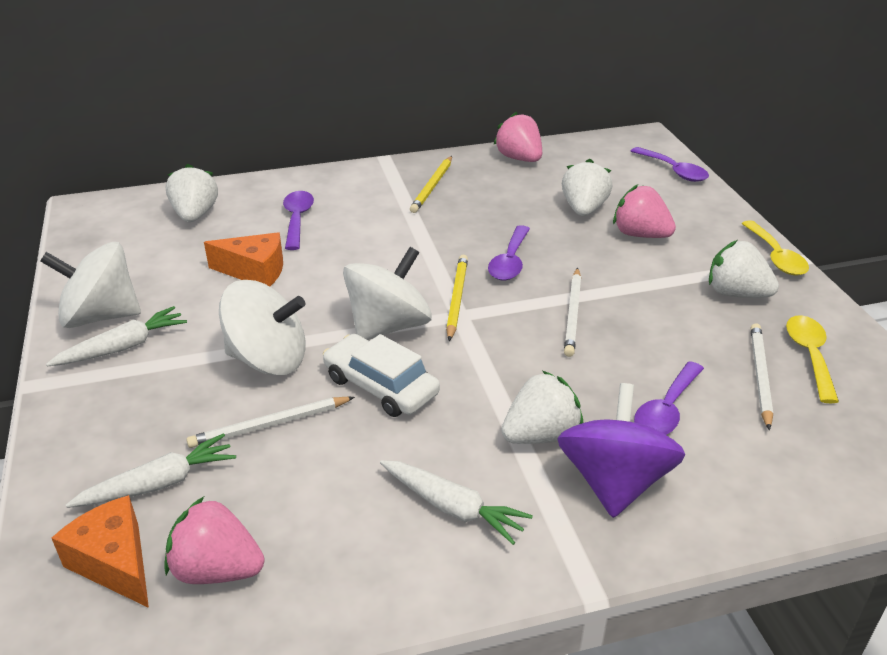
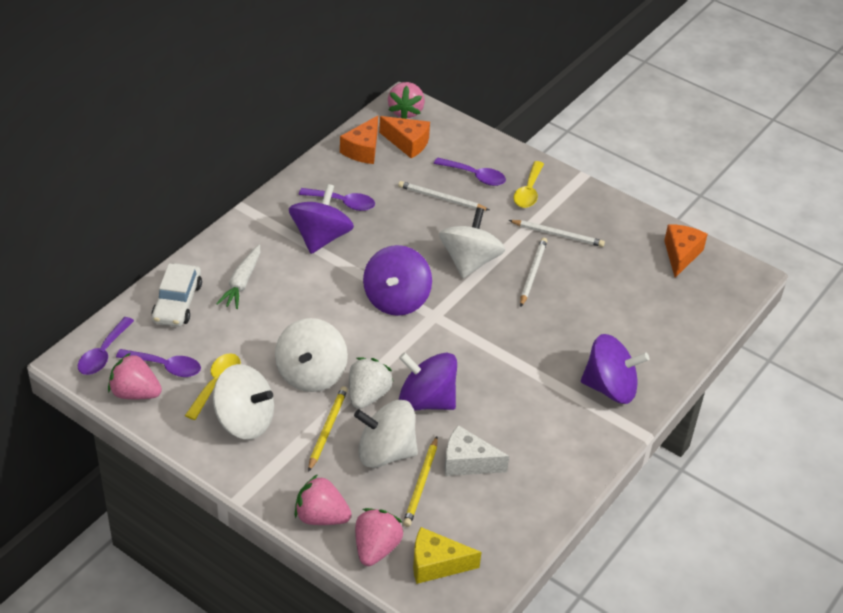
orange cheese: 2 -> 3
pink strawberry: 3 -> 4
purple spinning top: 1 -> 4
white carrot: 3 -> 1
white cheese: 0 -> 1
white spinning top: 3 -> 4
white strawberry: 4 -> 1
yellow cheese: 0 -> 1

